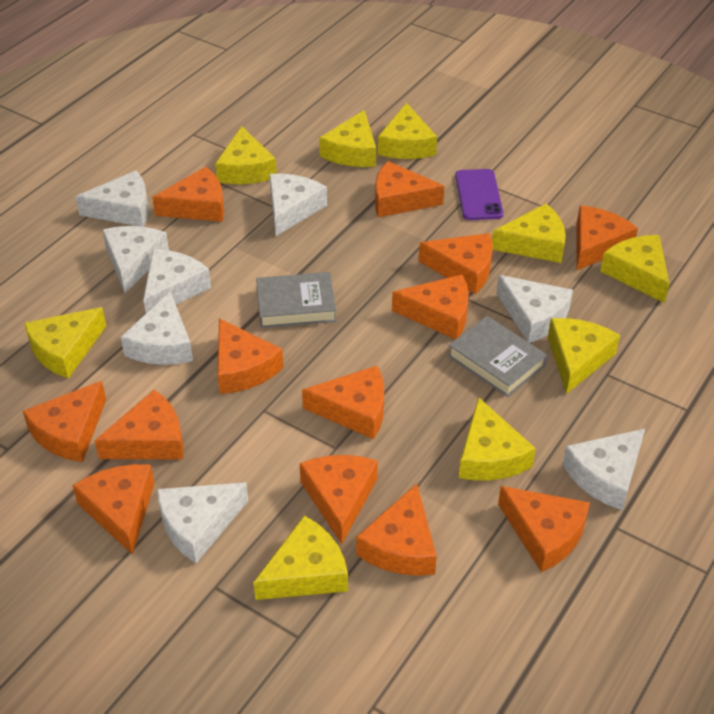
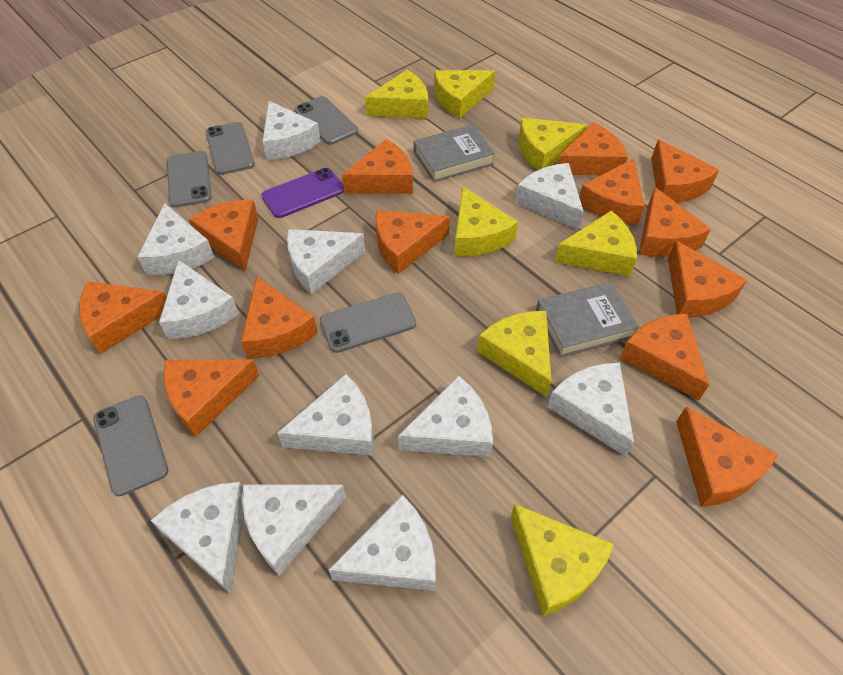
grey phone: 0 -> 5
white cheese: 8 -> 11
yellow cheese: 9 -> 7

